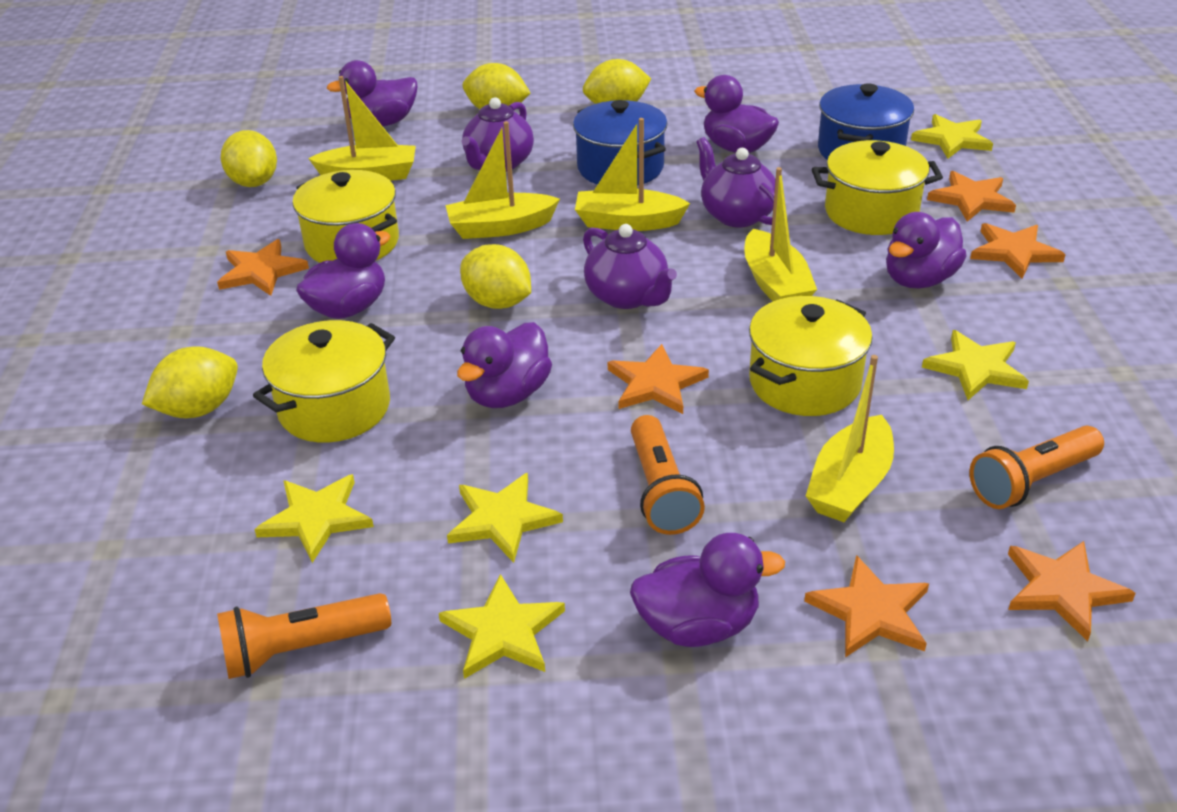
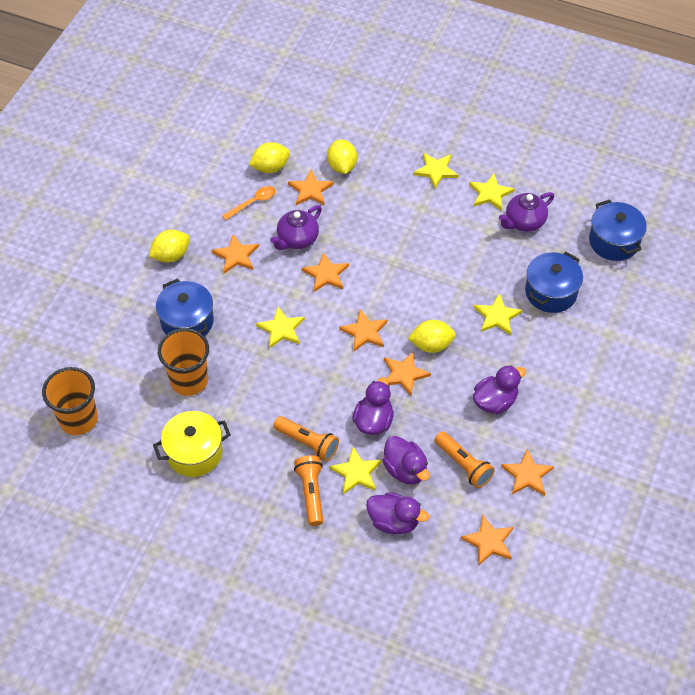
blue pot: 2 -> 3
orange cup: 0 -> 2
orange spoon: 0 -> 1
orange star: 6 -> 7
purple duck: 6 -> 4
purple teapot: 3 -> 2
yellow boat: 5 -> 0
yellow lemon: 5 -> 4
yellow pot: 4 -> 1

